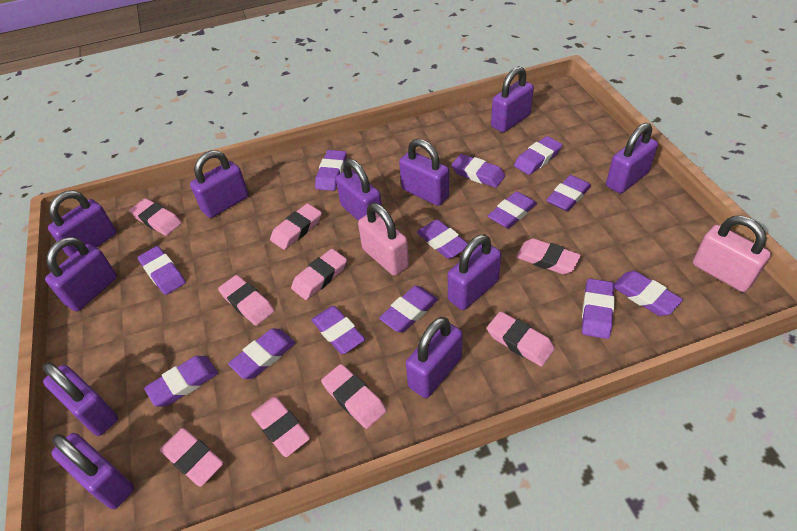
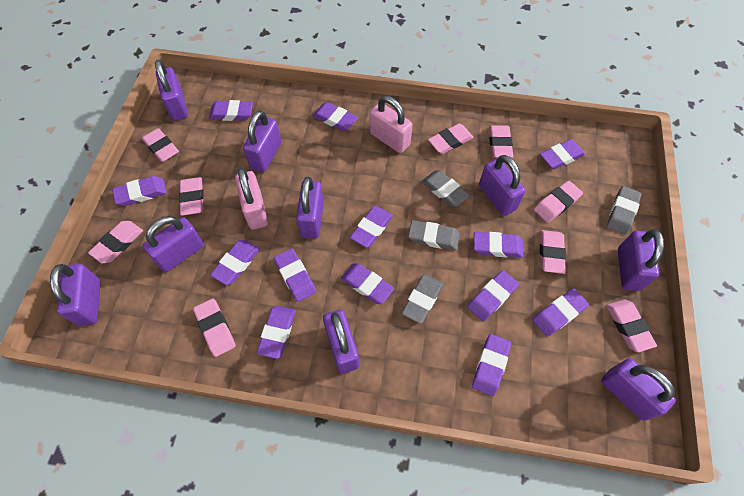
grey eraser: 0 -> 4
purple padlock: 11 -> 9

